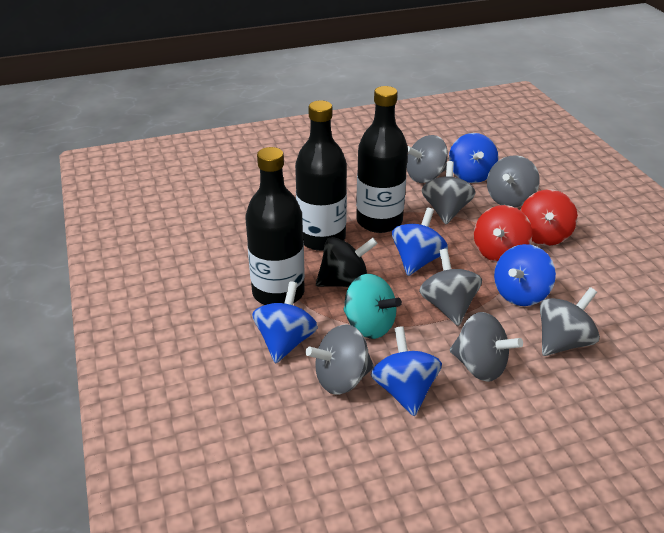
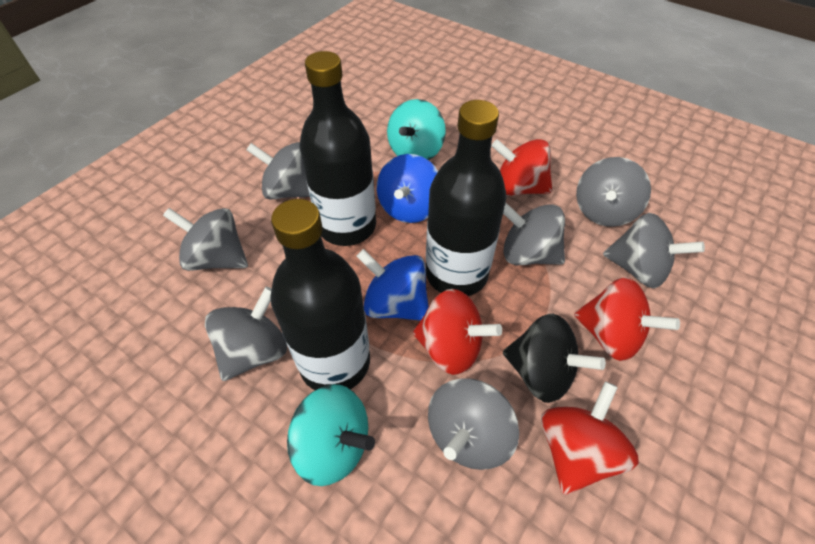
blue spinning top: 5 -> 2
red spinning top: 2 -> 4
turquoise spinning top: 1 -> 2

